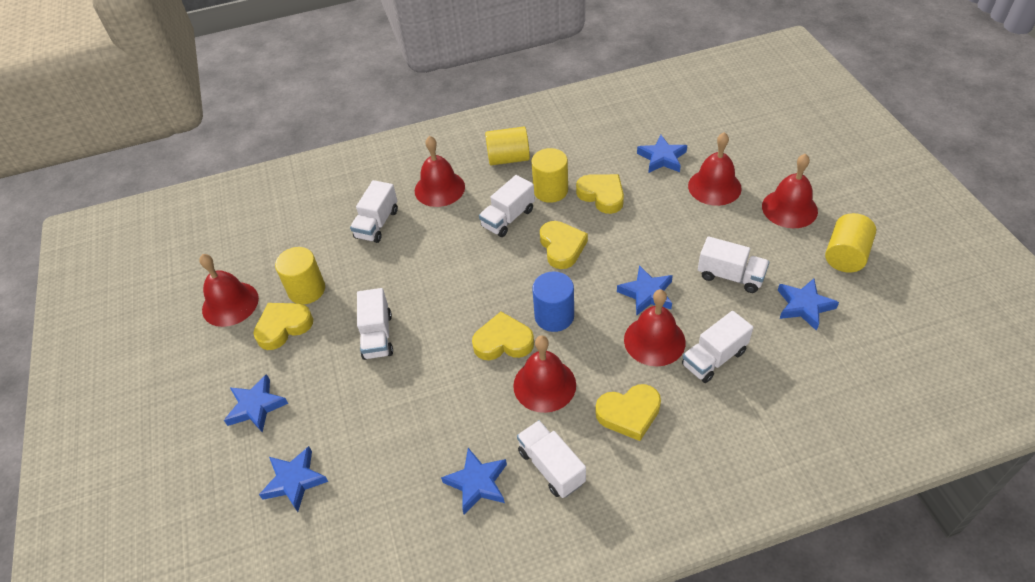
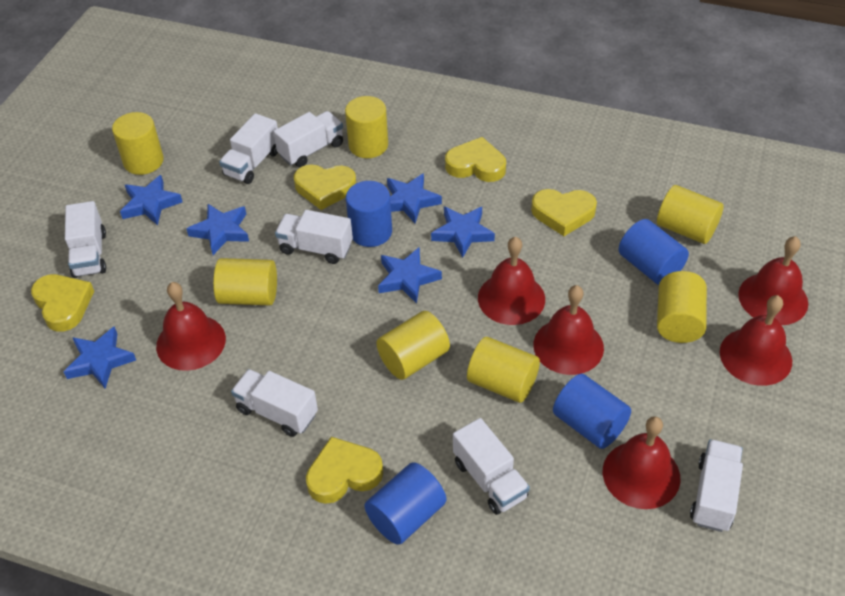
blue cylinder: 1 -> 4
white truck: 6 -> 7
yellow cylinder: 4 -> 7

